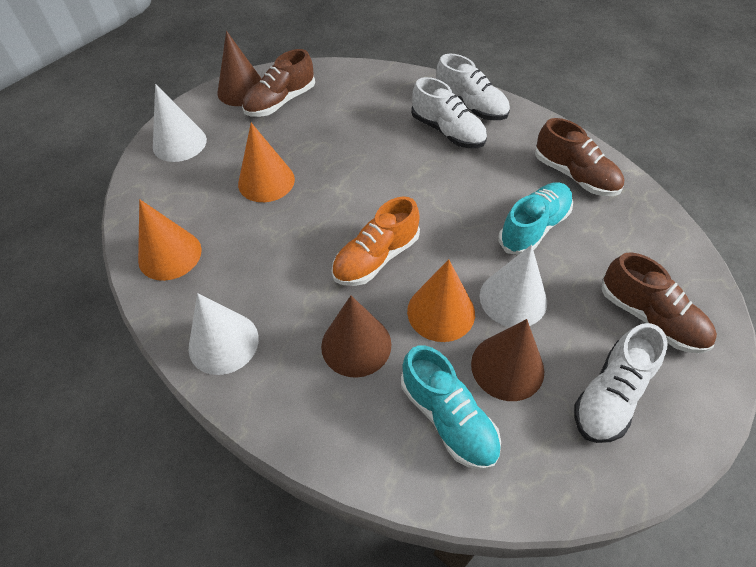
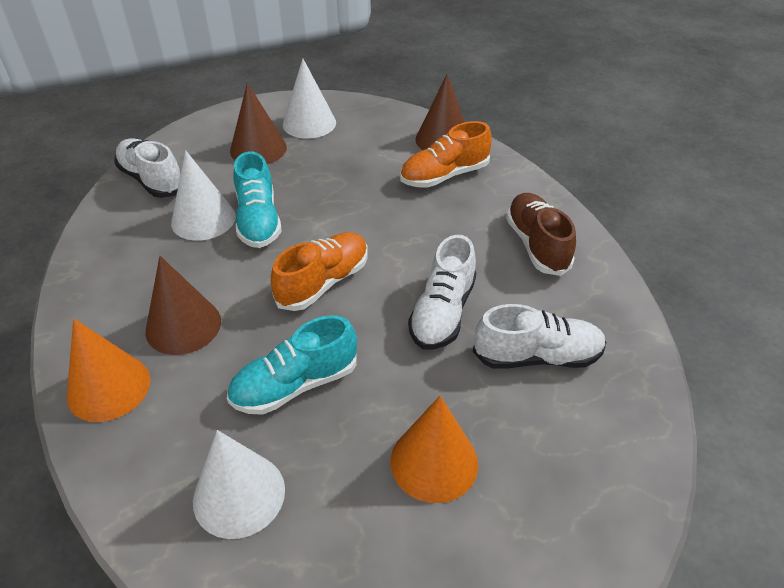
brown shoe: 3 -> 1
orange cone: 3 -> 2
orange shoe: 1 -> 2

